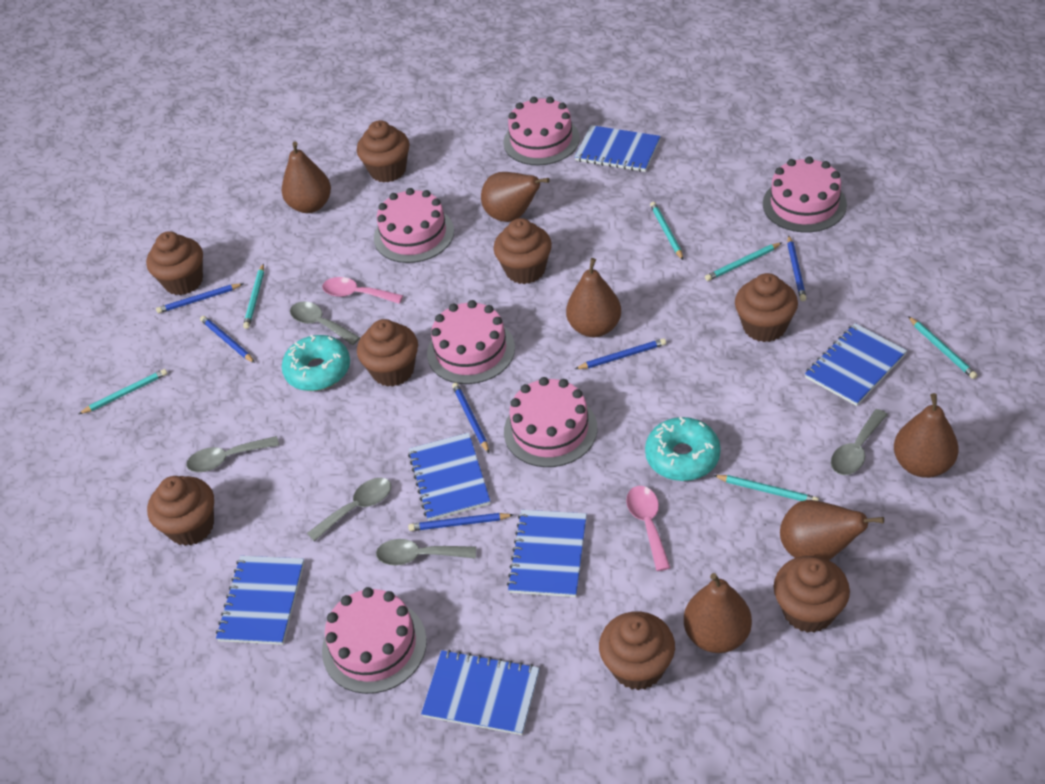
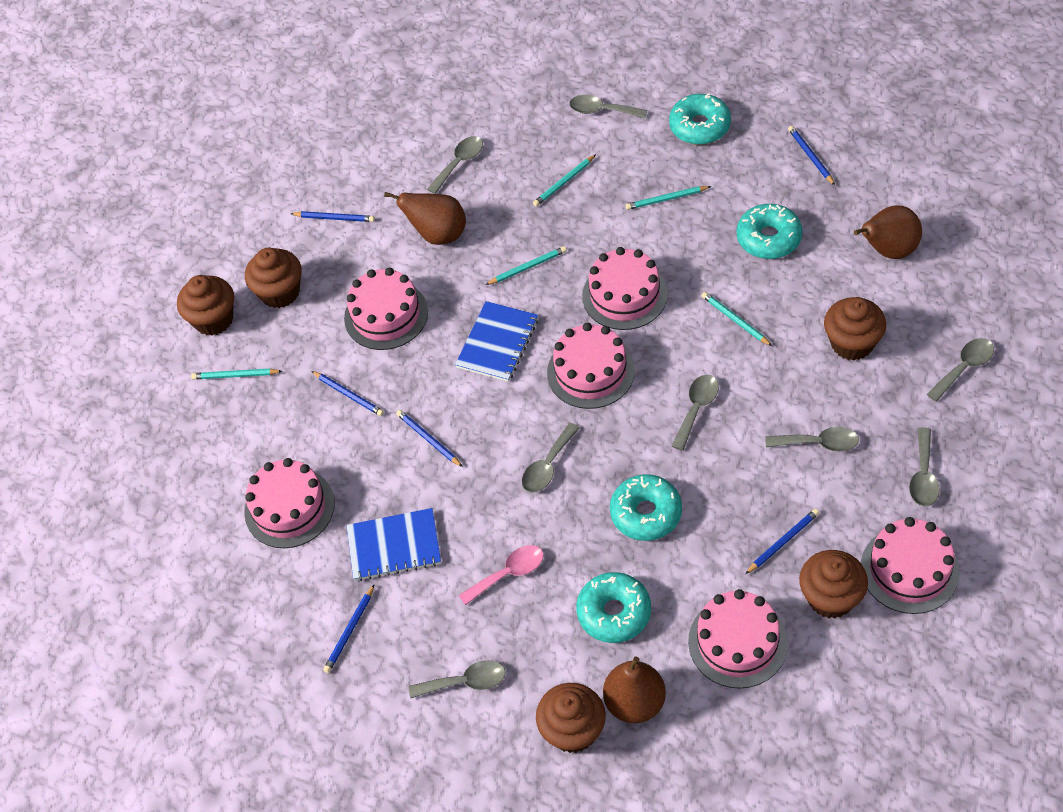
blue notebook: 6 -> 2
brown cupcake: 8 -> 5
brown pear: 6 -> 3
grey spoon: 5 -> 8
pink spoon: 2 -> 1
turquoise donut: 2 -> 4
turquoise pencil: 6 -> 5

